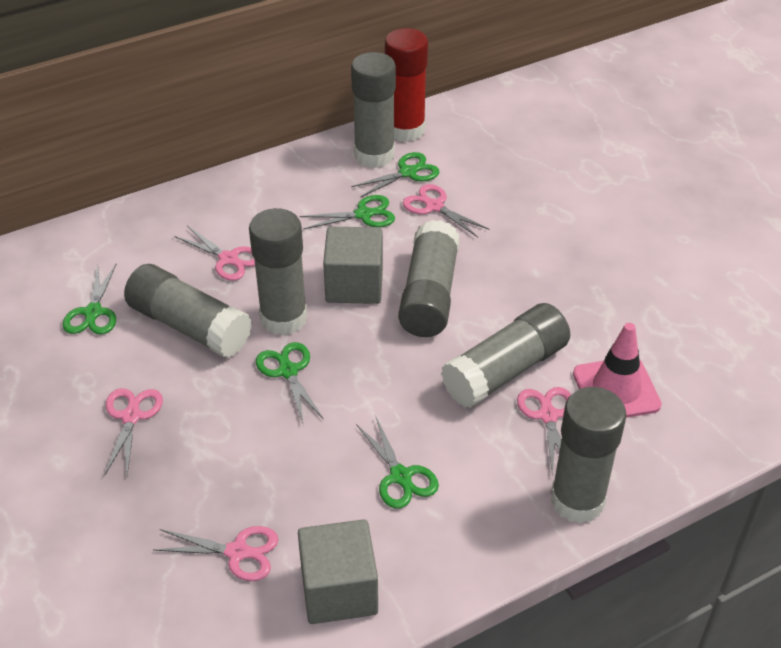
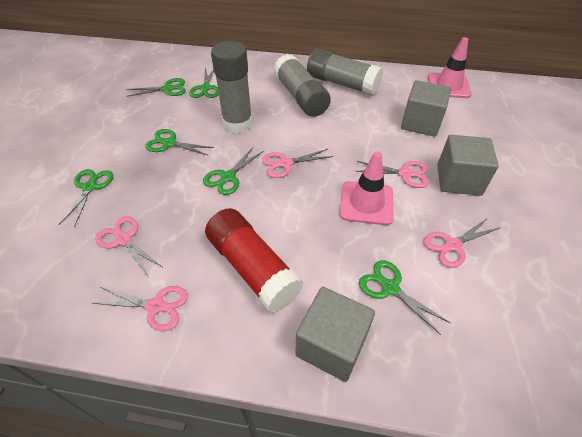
green scissors: 5 -> 6
grey cube: 2 -> 3
grey glue stick: 6 -> 3
pink traffic cone: 1 -> 2

